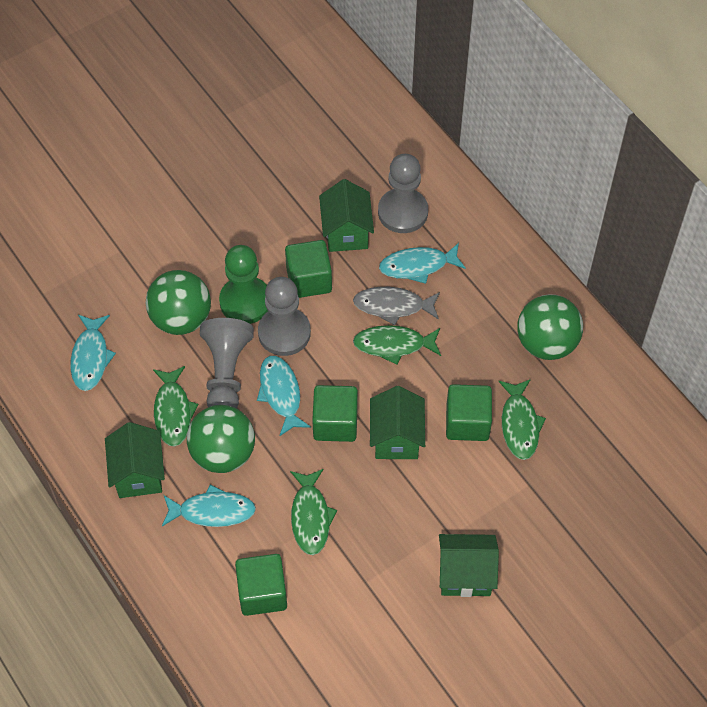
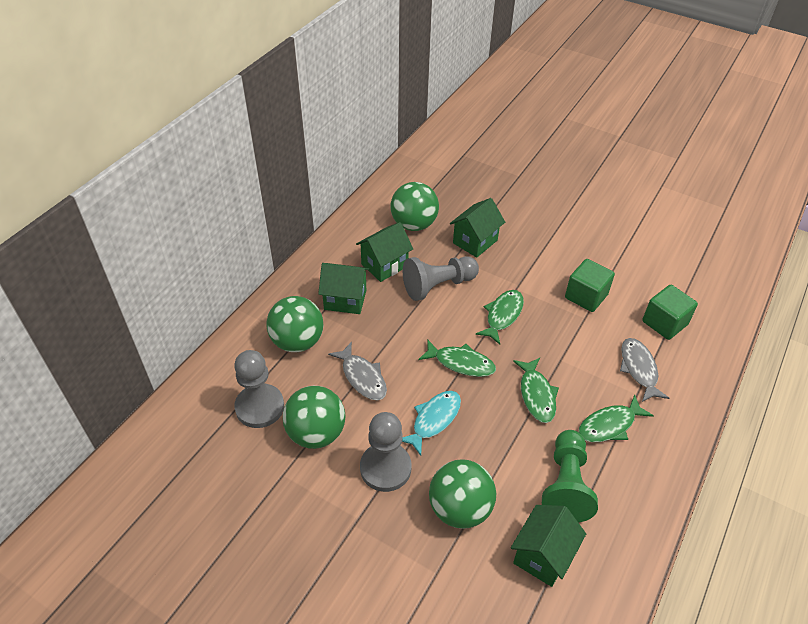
green ball: 3 -> 4
green cube: 4 -> 2
grey fish: 1 -> 2
turquoise fish: 4 -> 1

